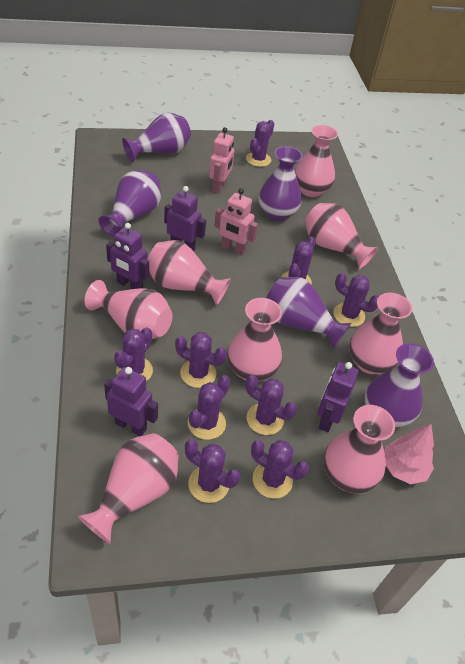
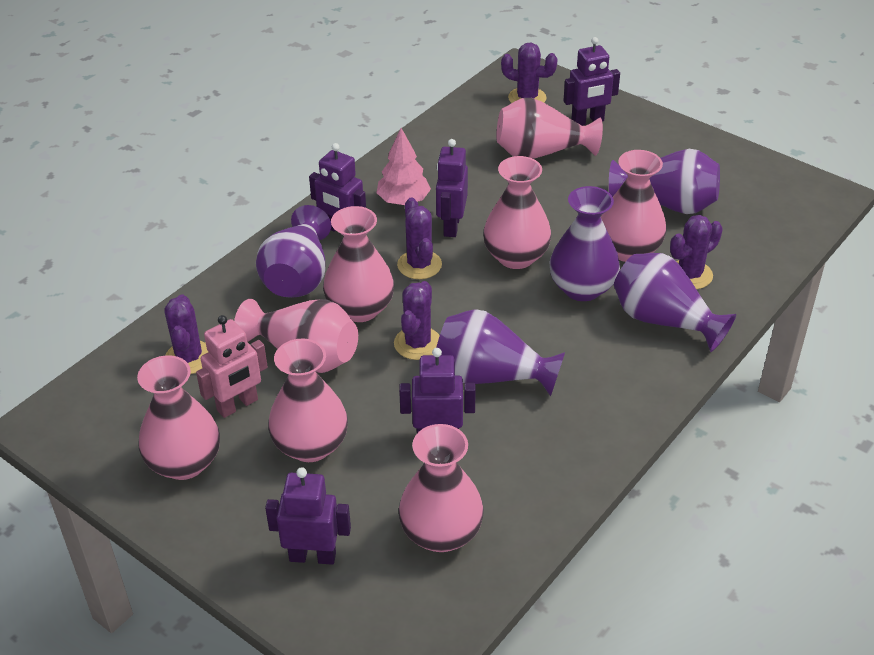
pink robot: 2 -> 1
purple cactus: 9 -> 5
purple robot: 4 -> 5

